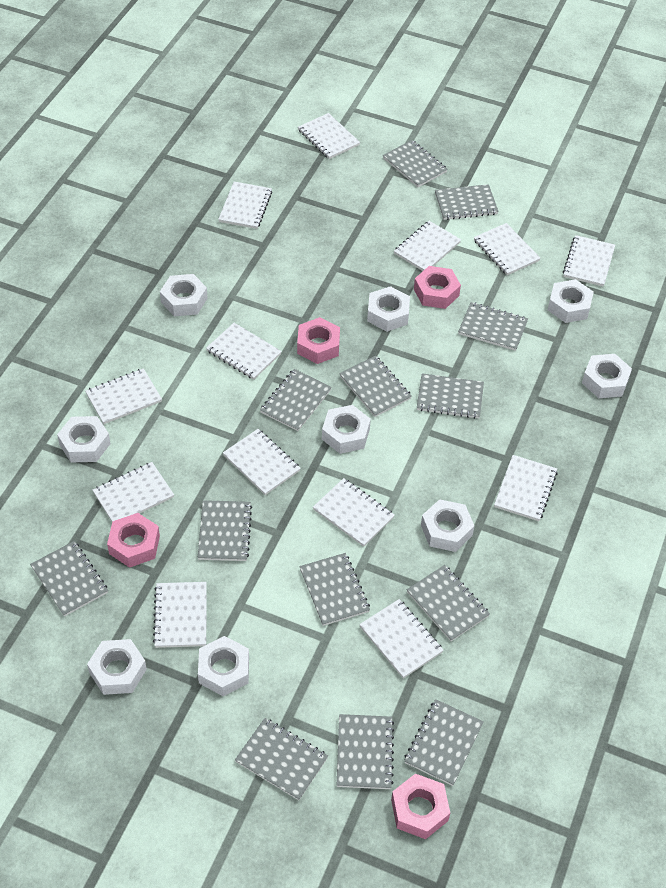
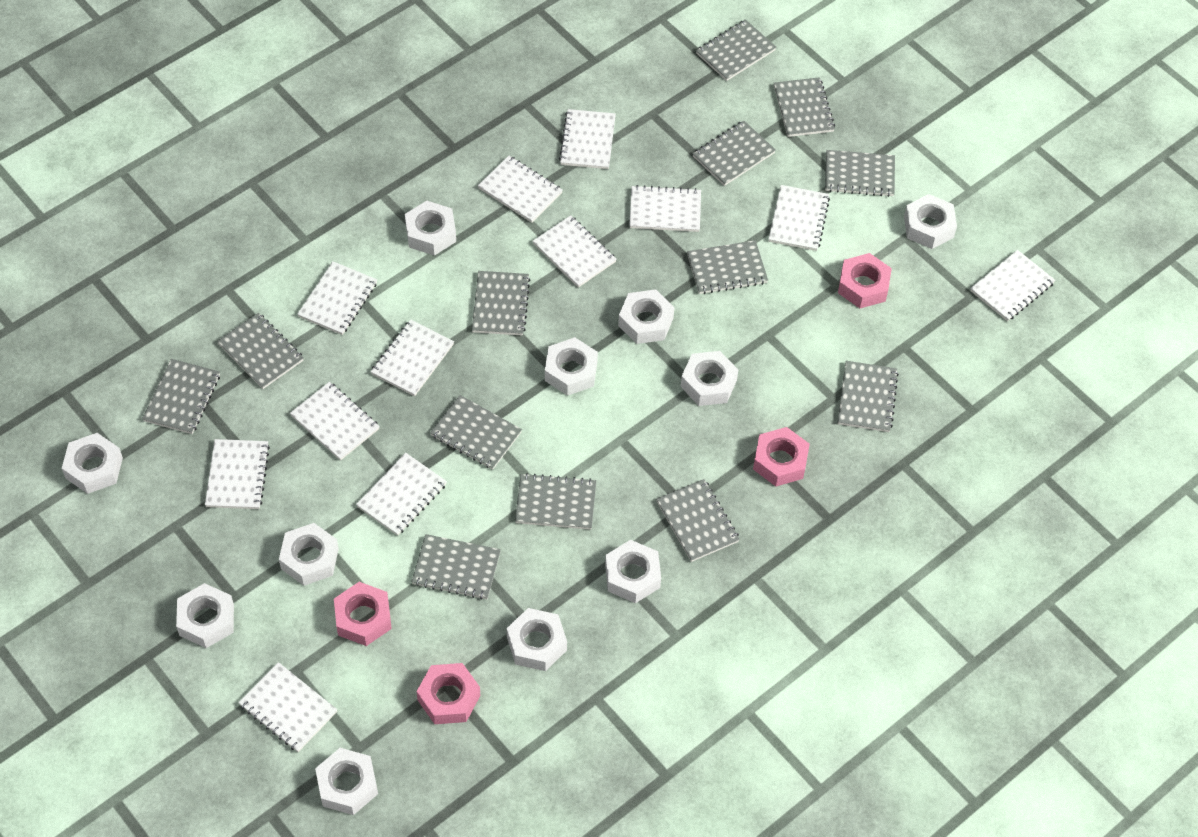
white notebook: 13 -> 12
white nut: 9 -> 11

